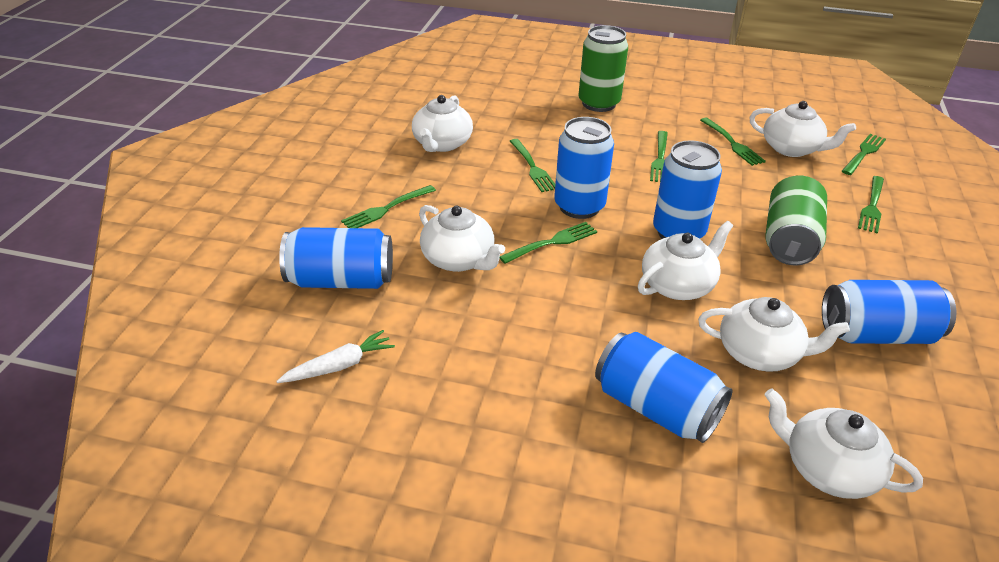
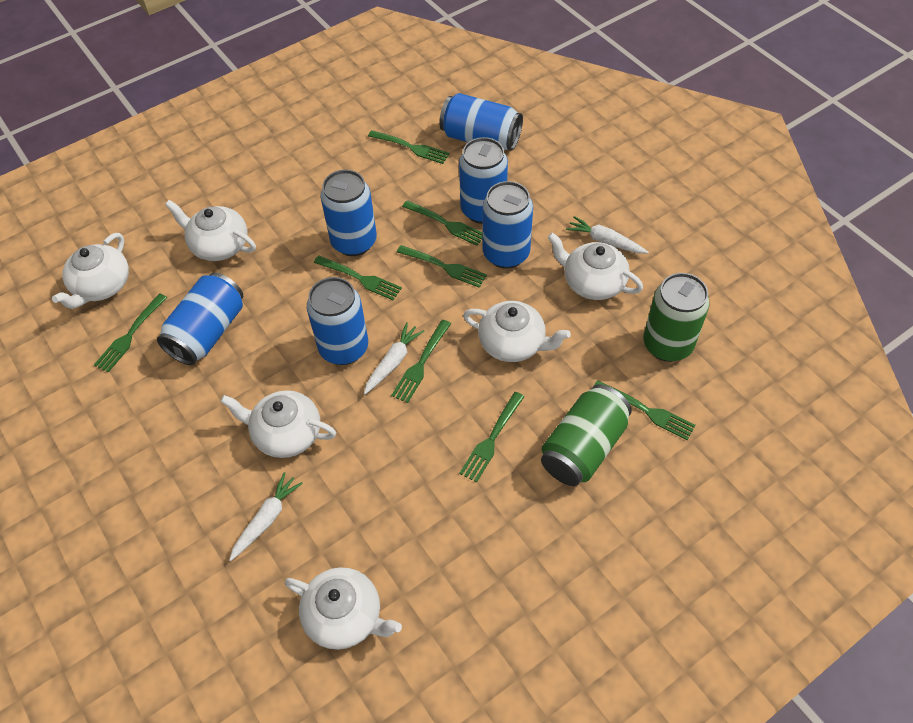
blue can: 5 -> 6
green fork: 7 -> 8
white carrot: 1 -> 3

